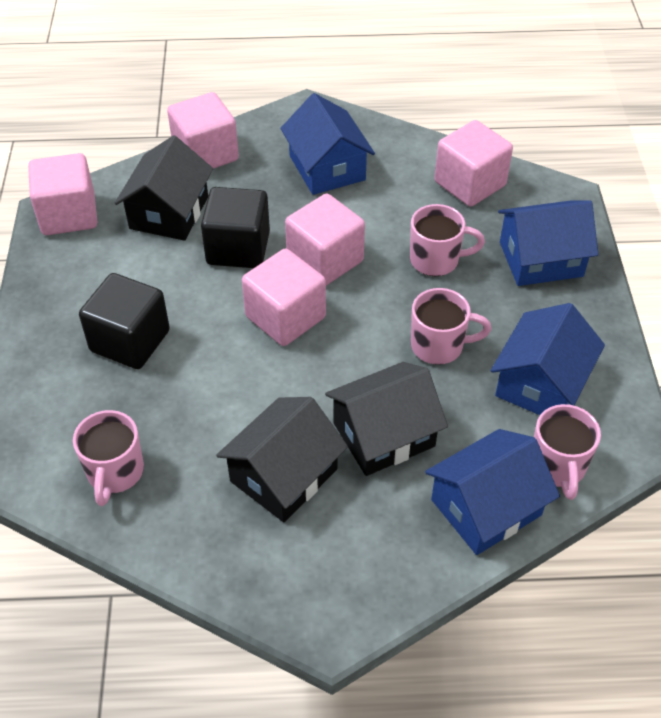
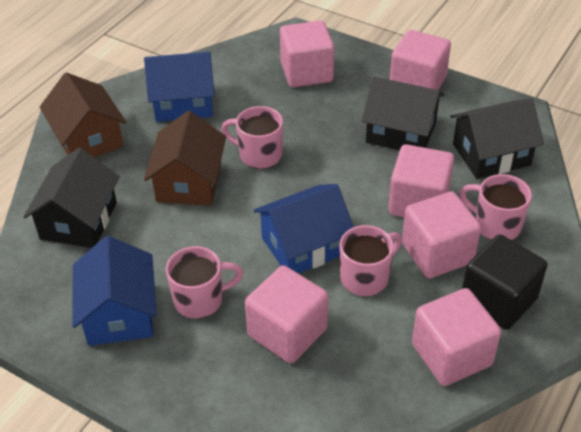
black cube: 2 -> 1
blue house: 4 -> 3
brown house: 0 -> 2
pink cube: 5 -> 6

